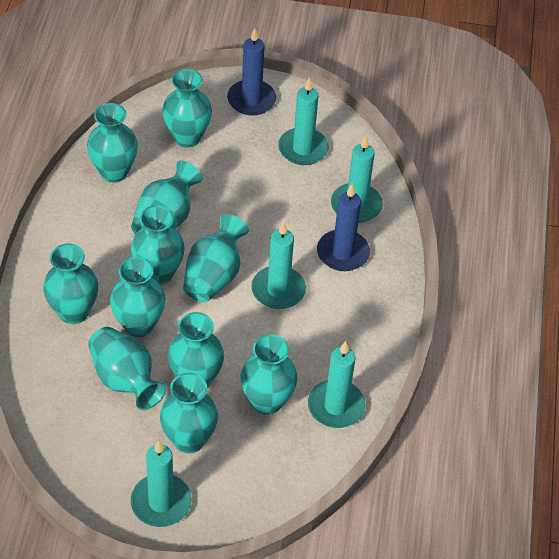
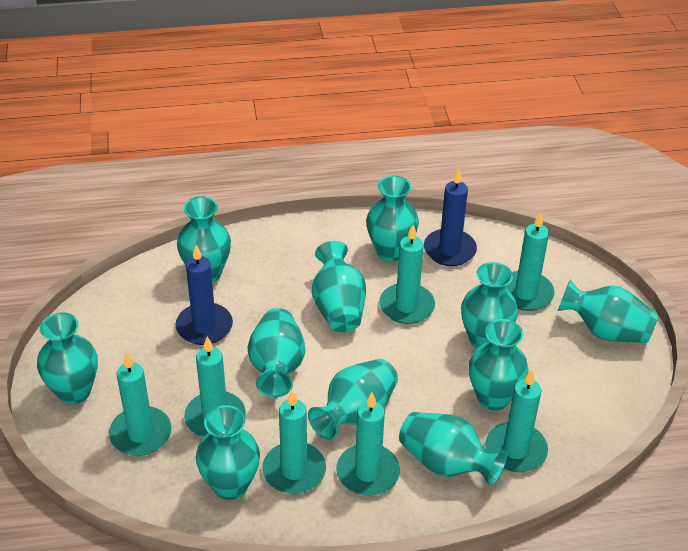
turquoise candle: 5 -> 7

